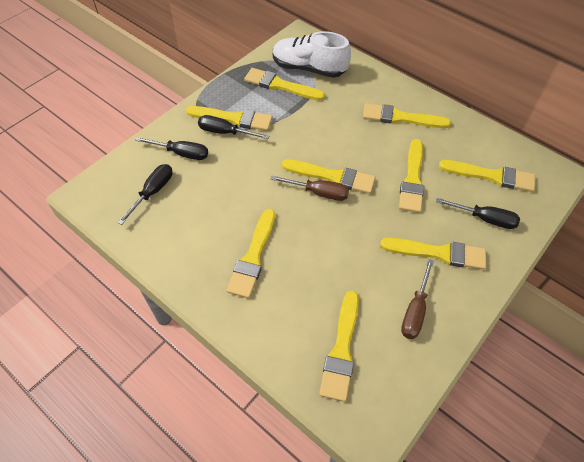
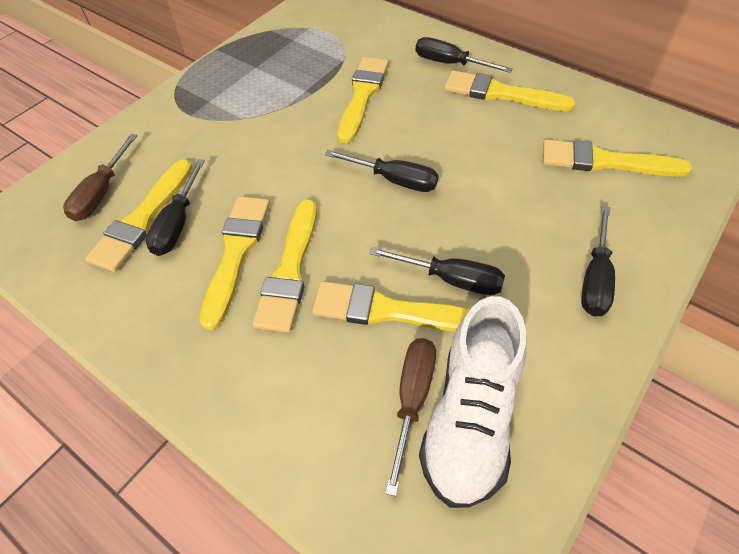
black screwdriver: 4 -> 5
yellow brush: 9 -> 7

